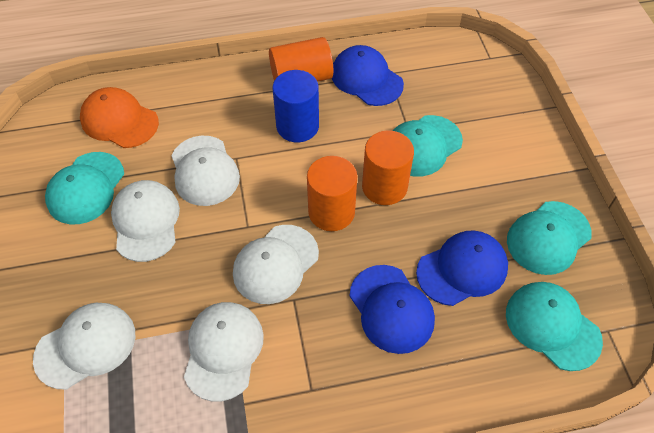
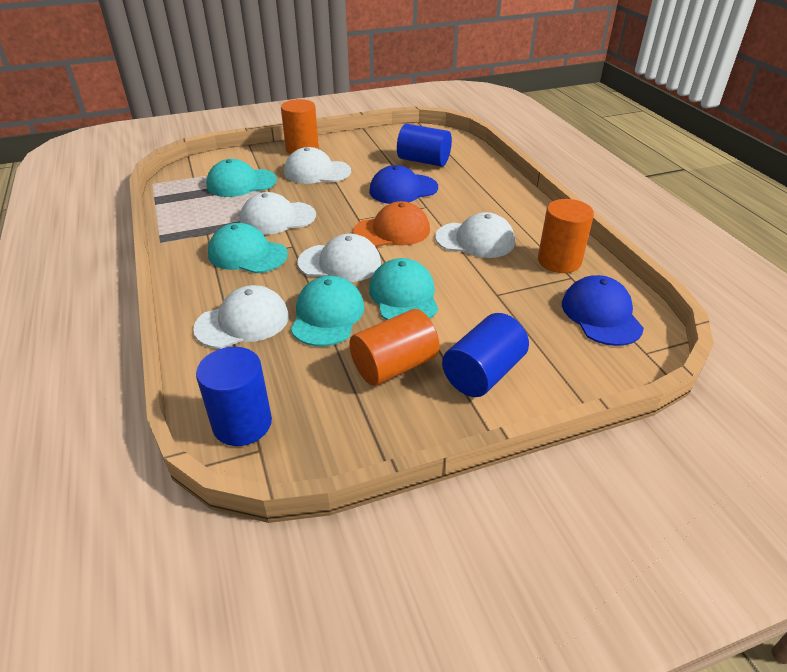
blue cap: 3 -> 2
blue cylinder: 1 -> 3

